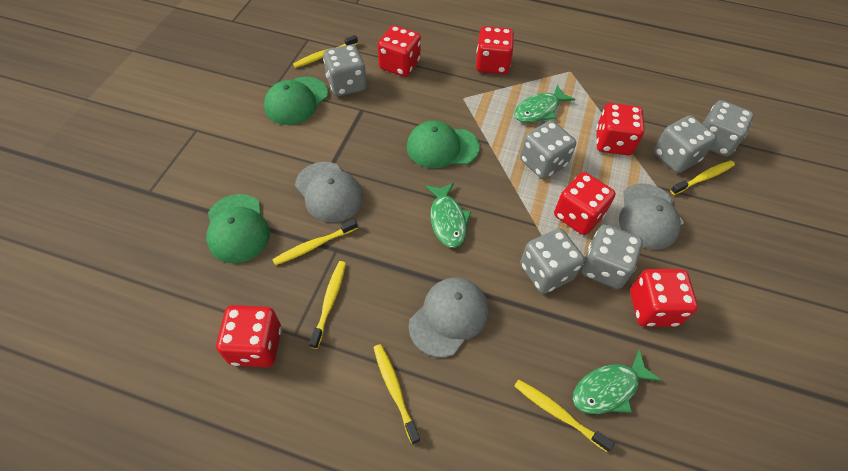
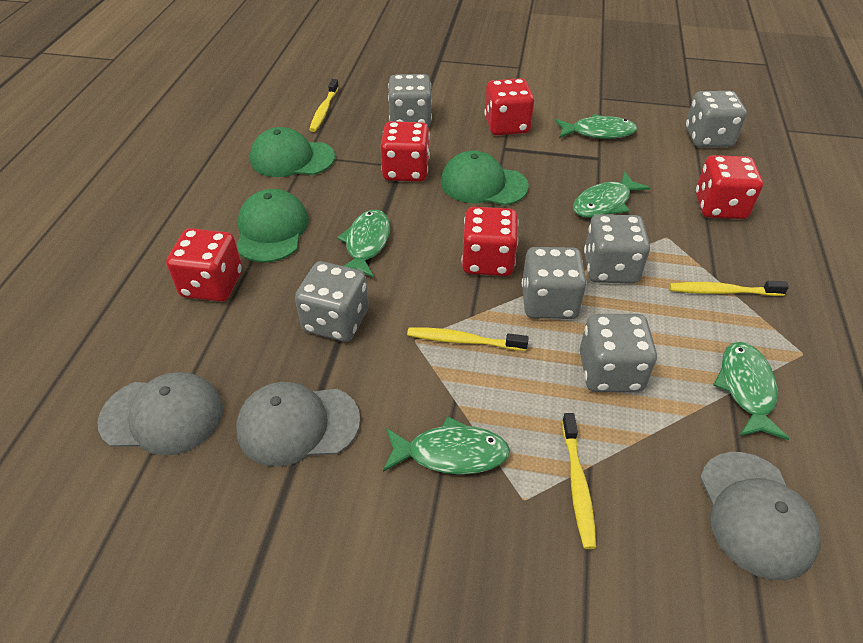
green fish: 3 -> 5
red dice: 6 -> 5
yellow toothbrush: 6 -> 4

